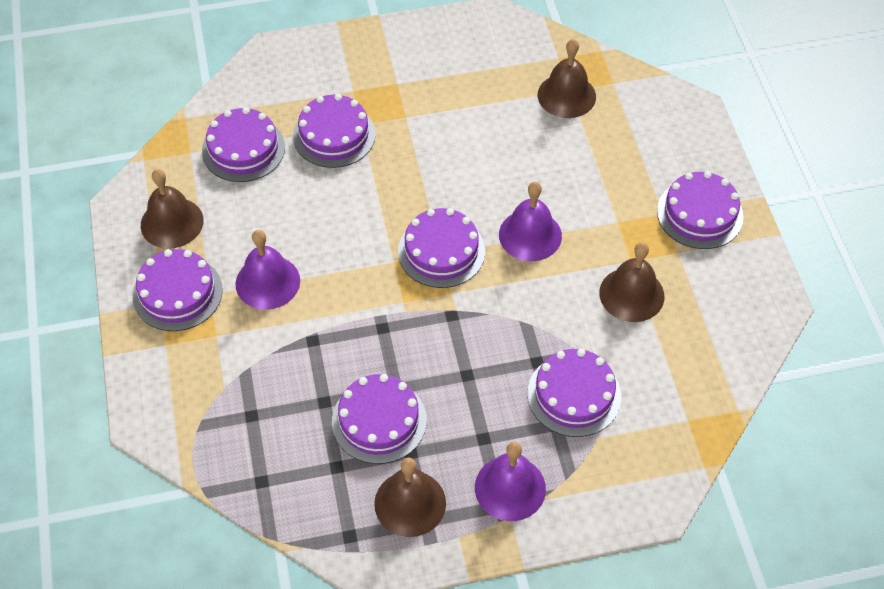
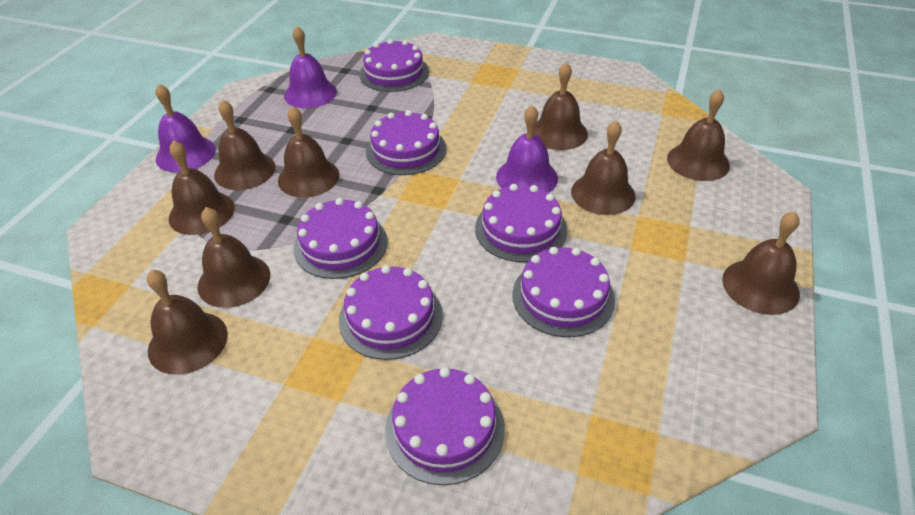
brown bell: 4 -> 9

